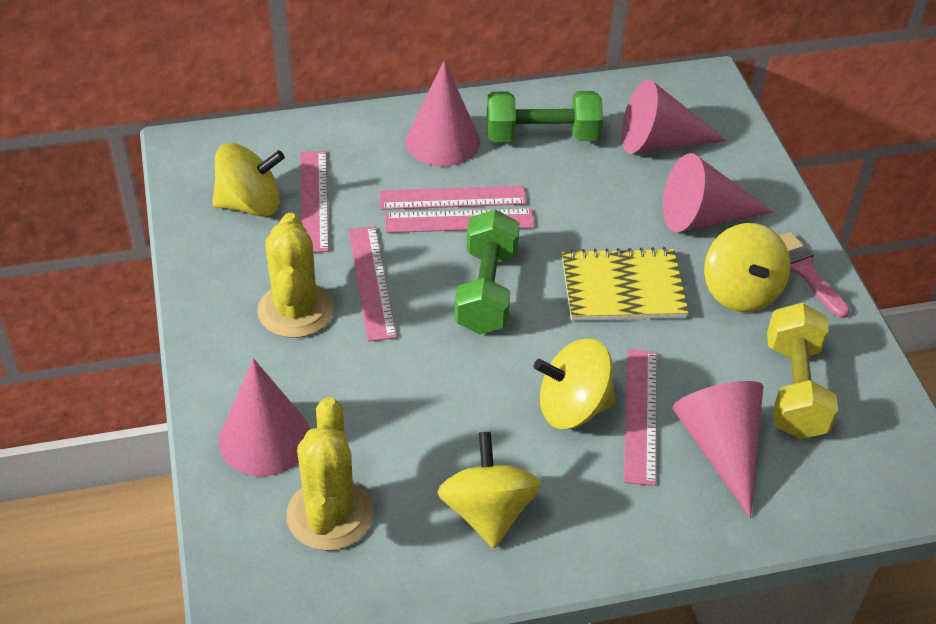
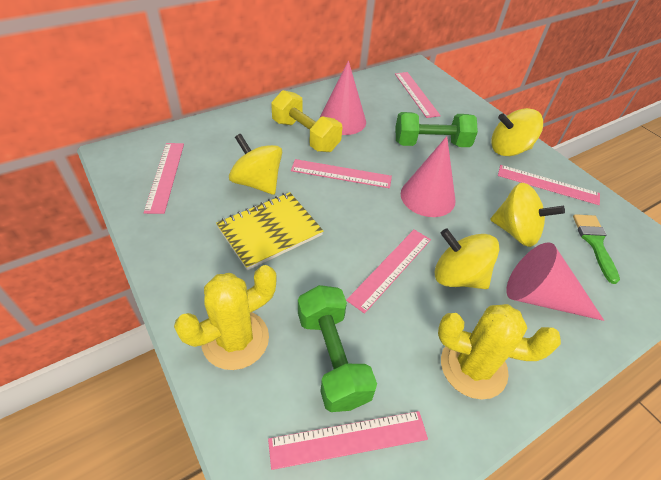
green brush: 0 -> 1
pink brush: 1 -> 0
pink cone: 5 -> 3
pink ruler: 5 -> 6

